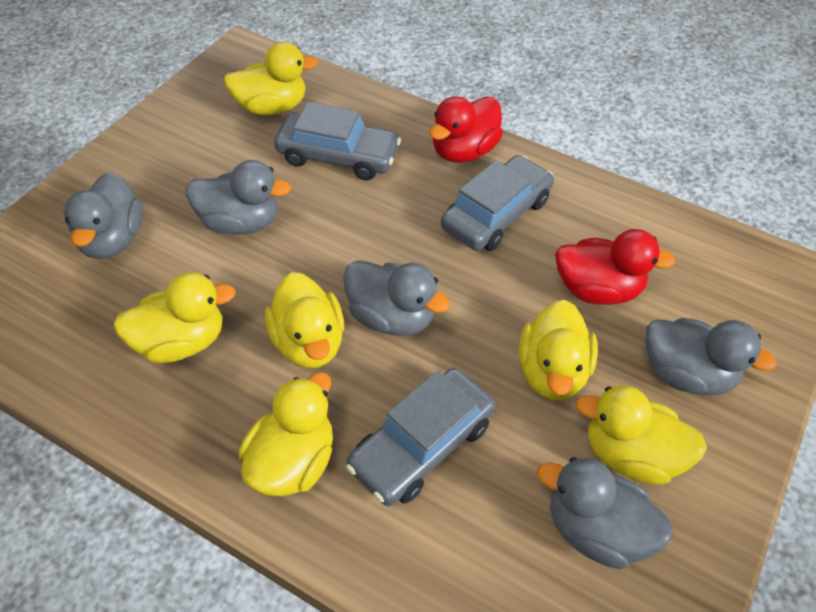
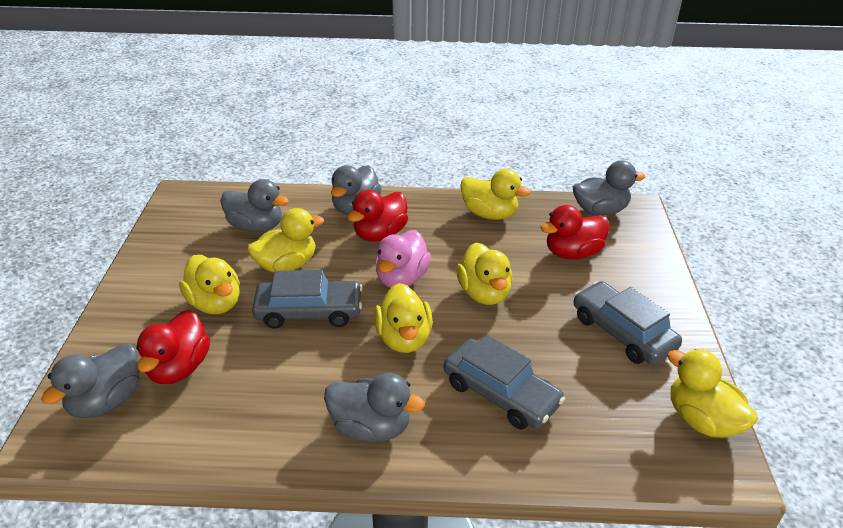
pink duck: 0 -> 1
red duck: 2 -> 3

